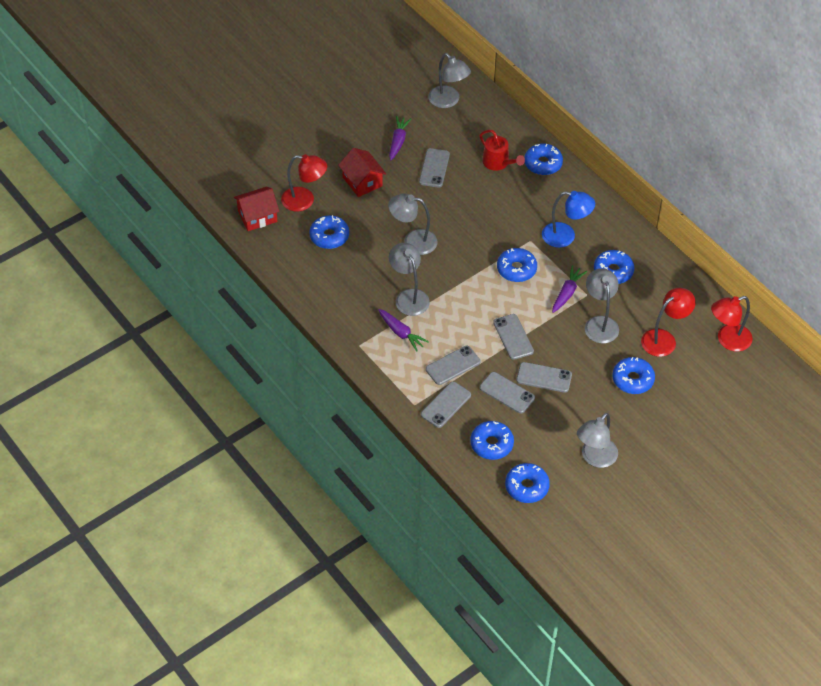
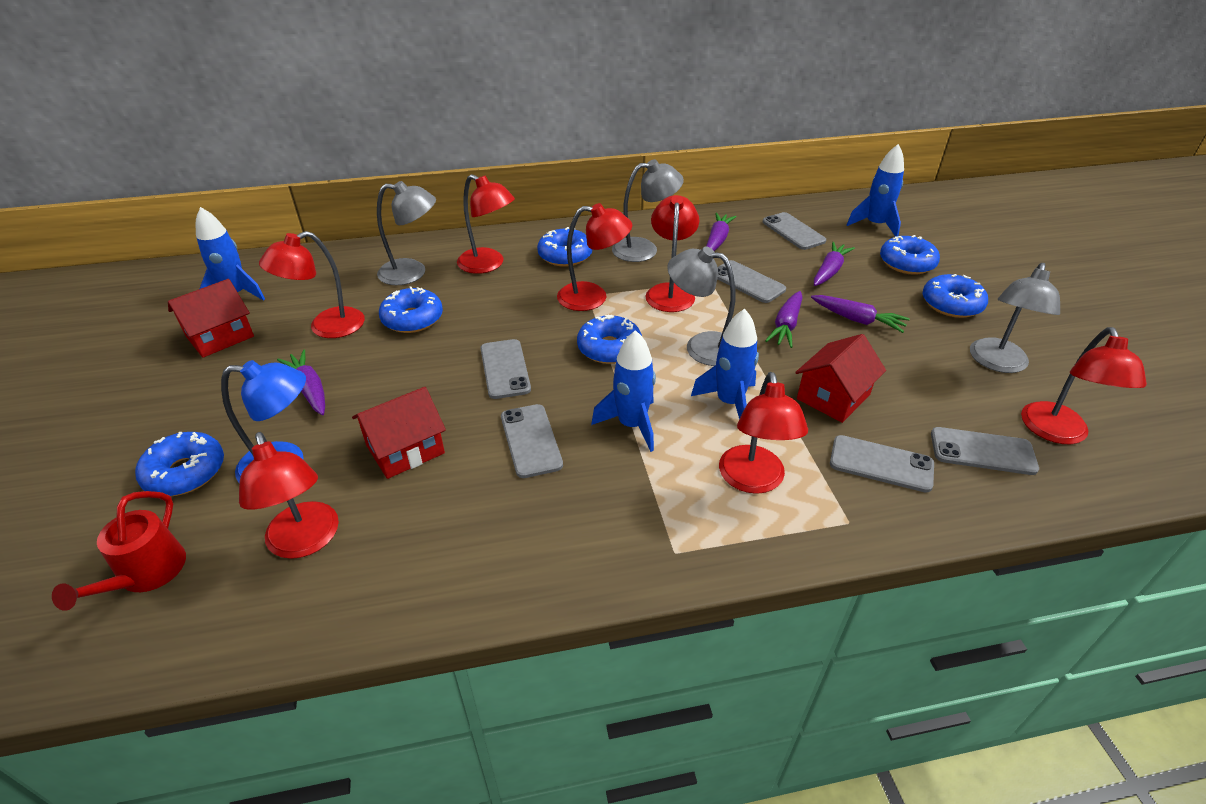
blue donut: 7 -> 6
blue rocket: 0 -> 4
grey lamp: 5 -> 4
purple carrot: 3 -> 5
red house: 2 -> 3
red lamp: 3 -> 7

